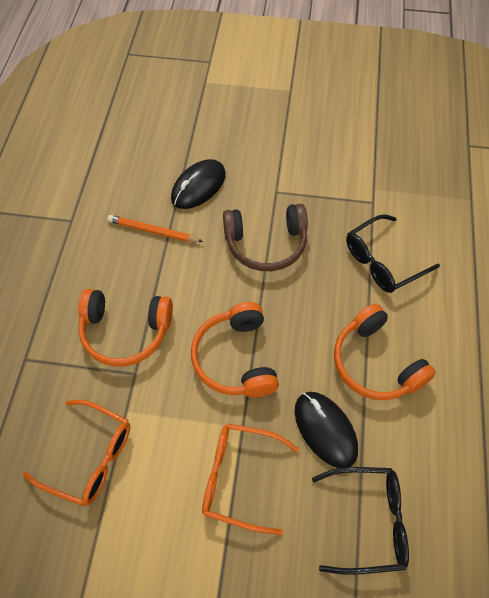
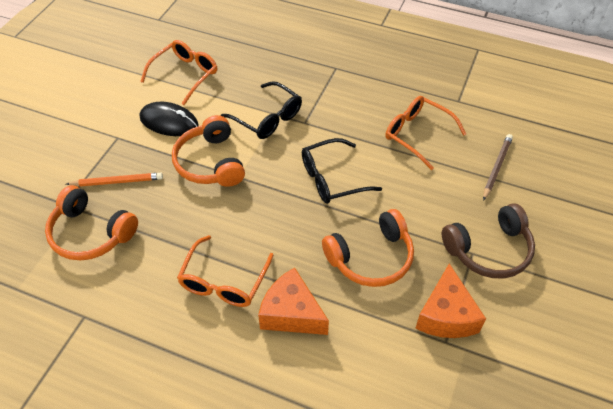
black mouse: 2 -> 1
brown pencil: 0 -> 1
orange cheese: 0 -> 2
orange glasses: 2 -> 3

